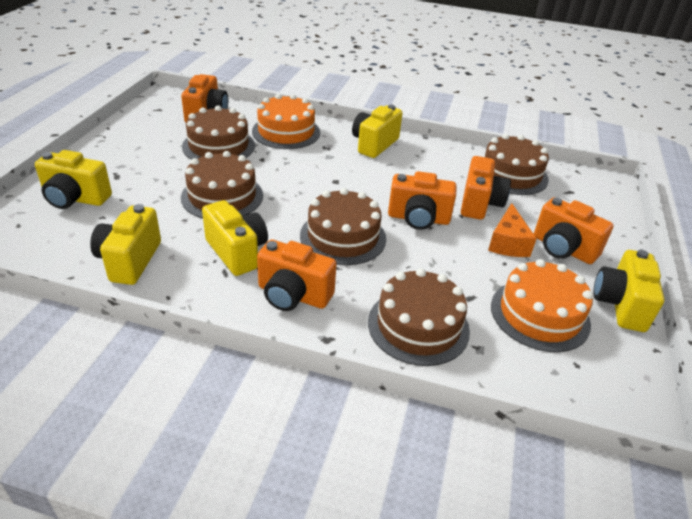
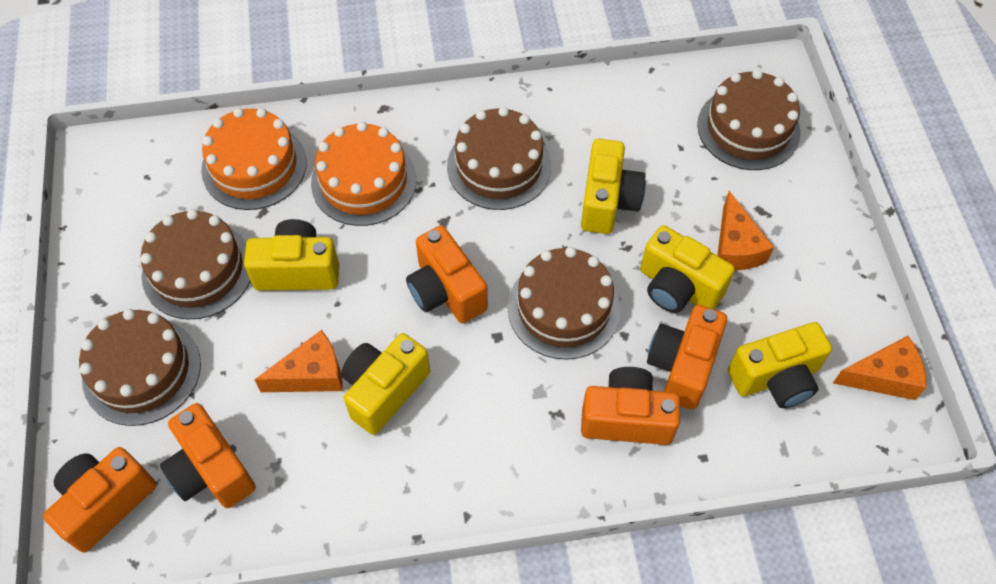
orange cheese: 1 -> 3

